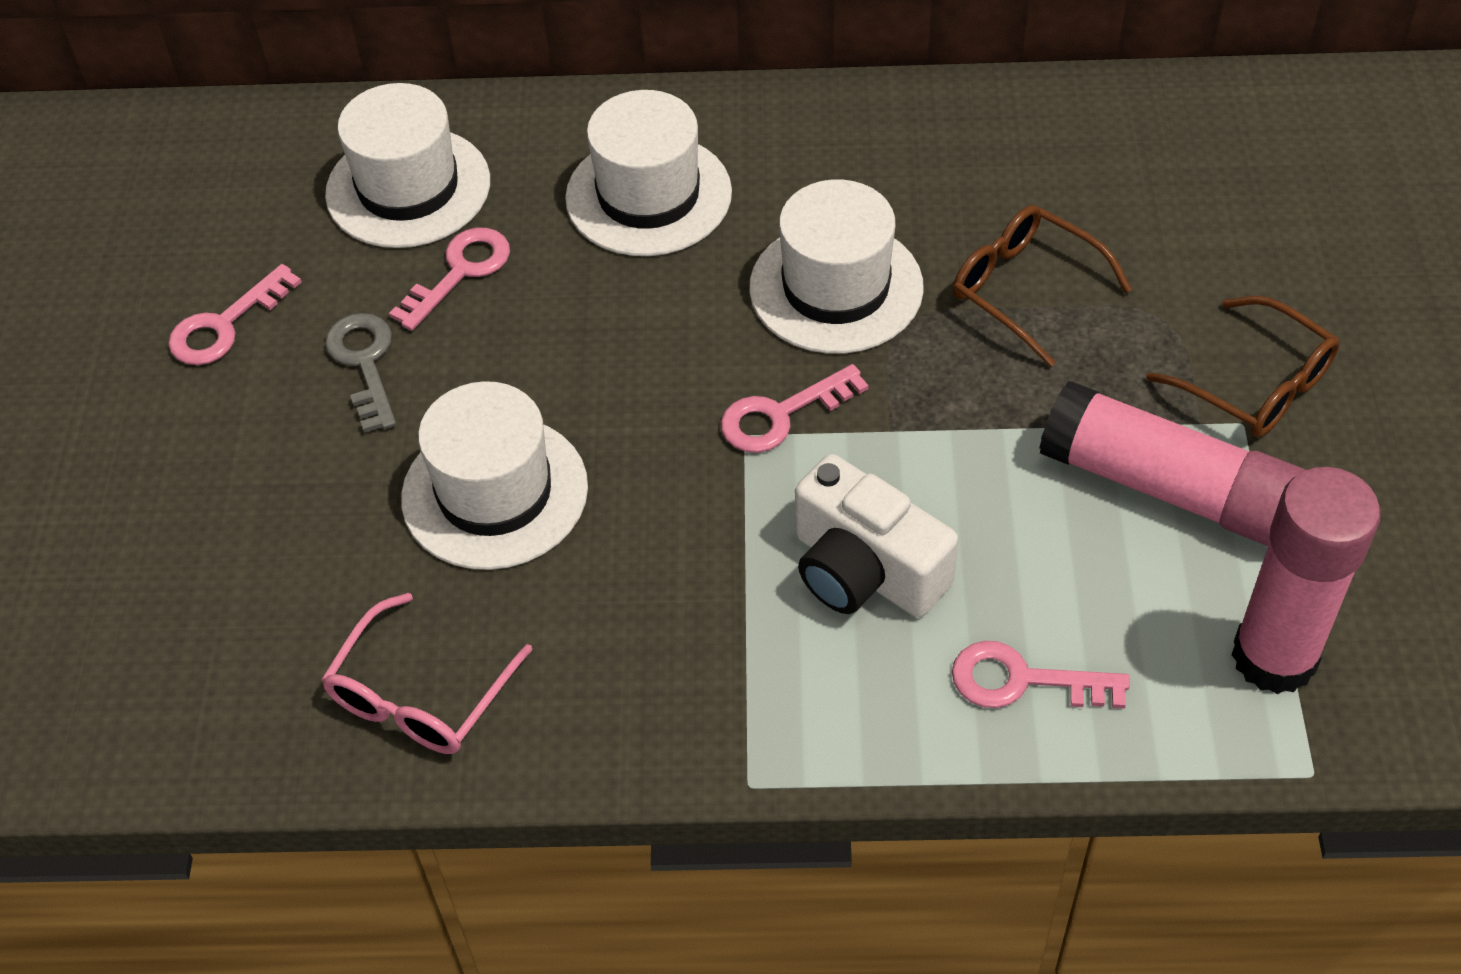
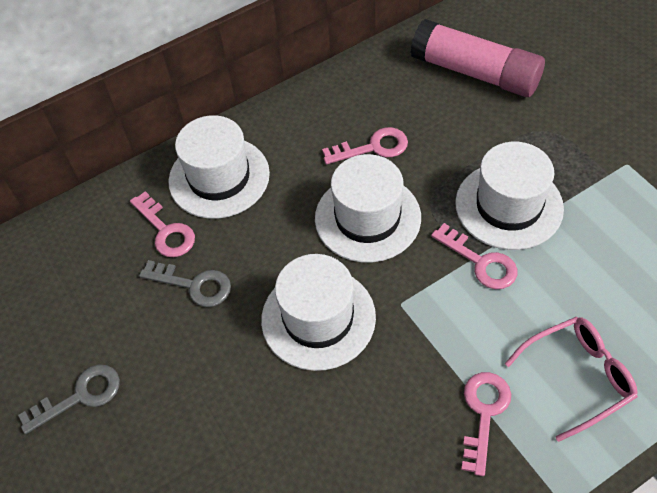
brown glasses: 2 -> 0
grey key: 1 -> 2
pink glue stick: 2 -> 1
white camera: 1 -> 0

